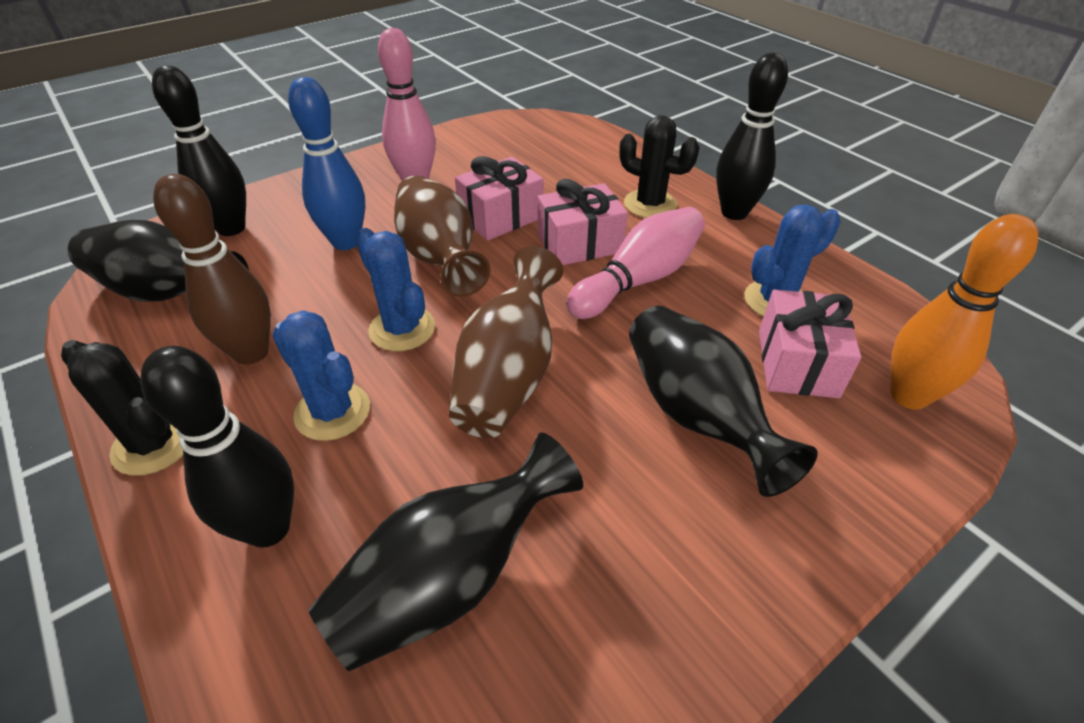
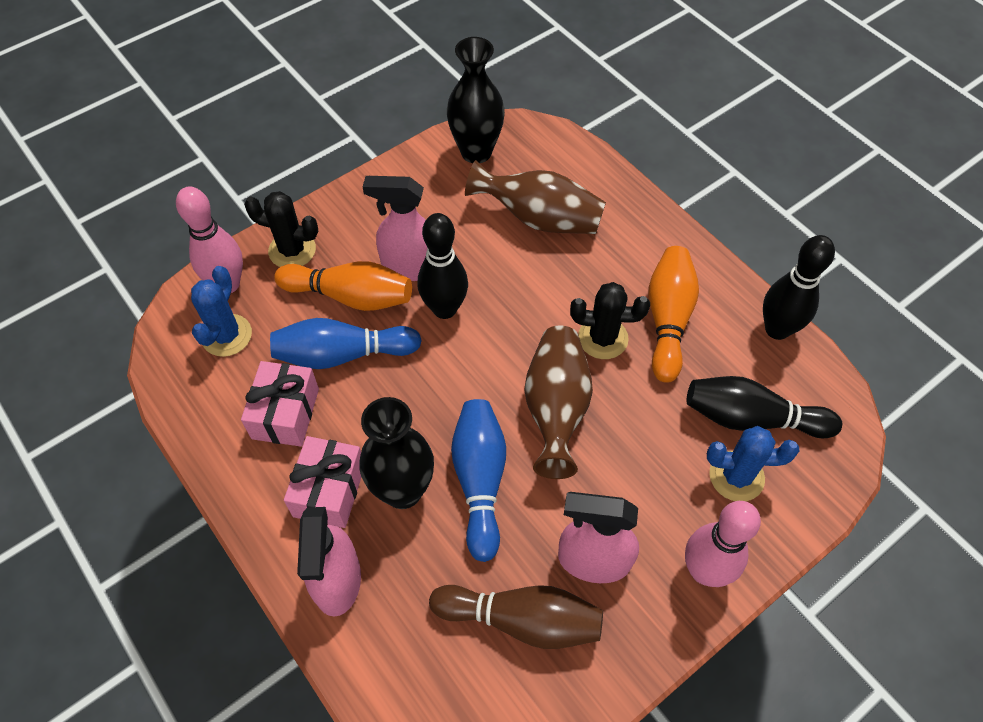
black vase: 3 -> 2
blue bowling pin: 1 -> 2
blue cactus: 3 -> 2
orange bowling pin: 1 -> 2
pink gift: 3 -> 2
pink spray bottle: 0 -> 3

